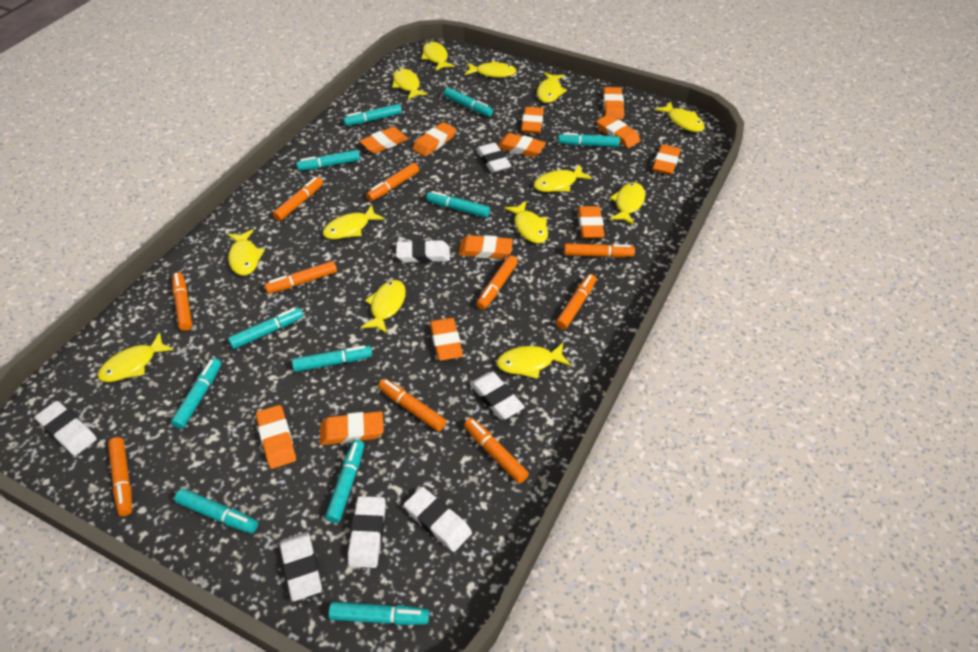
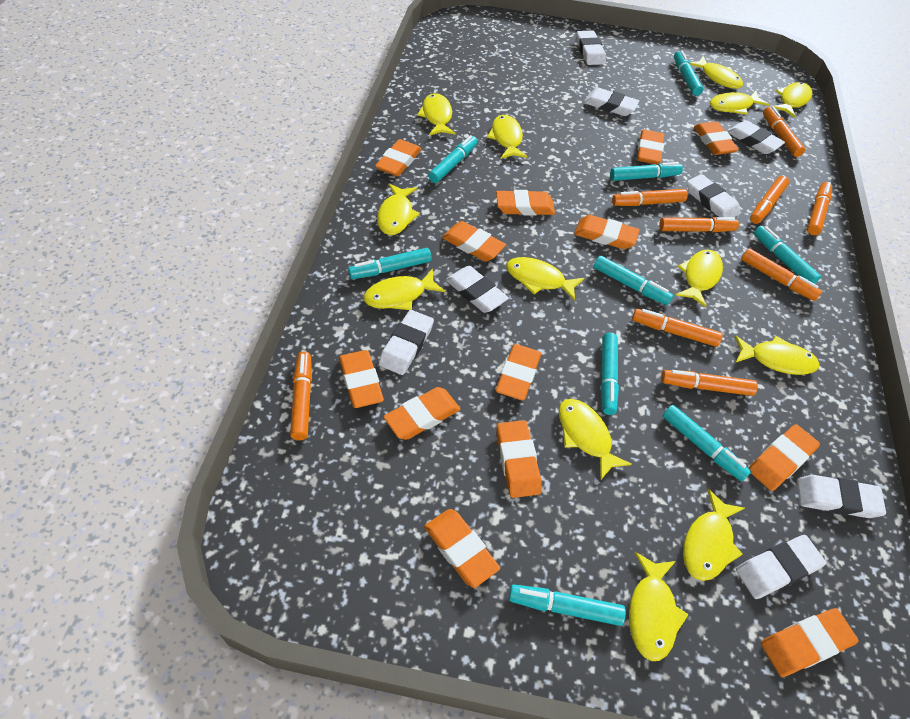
orange eraser: 12 -> 13
orange marker: 10 -> 9
turquoise marker: 11 -> 9
white eraser: 7 -> 8

